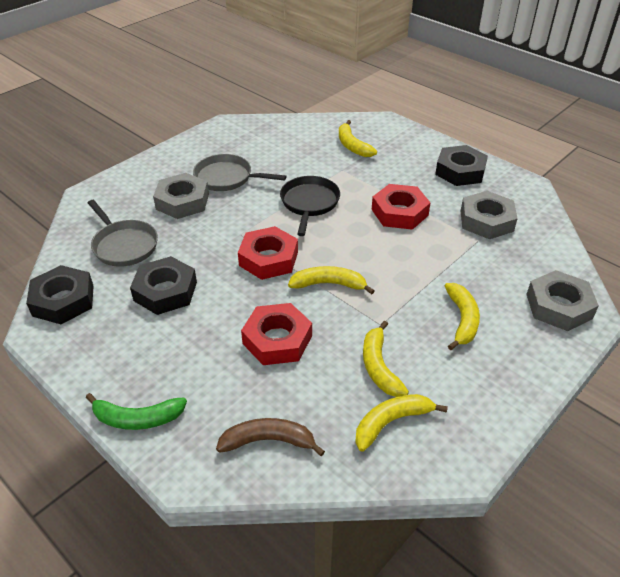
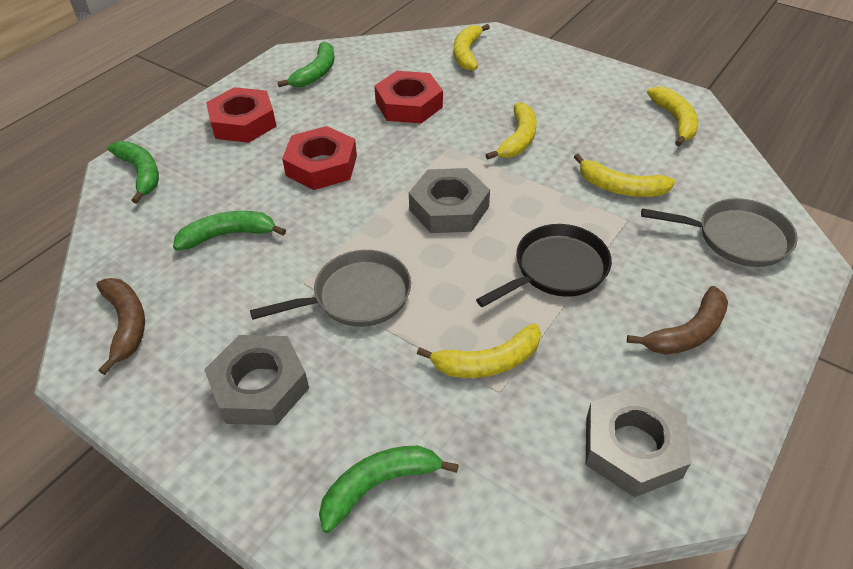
black nut: 3 -> 0
brown banana: 1 -> 2
green banana: 1 -> 4

